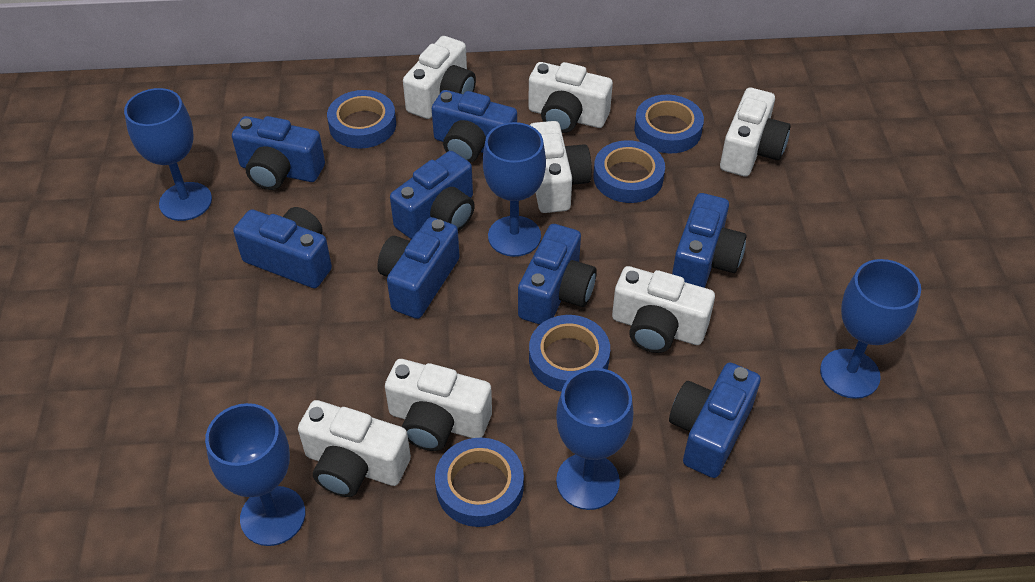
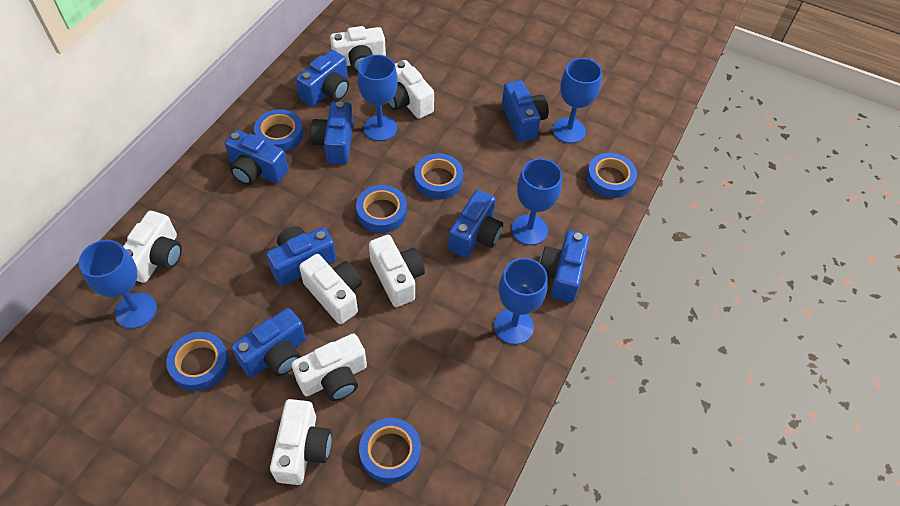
blue tape: 5 -> 6

